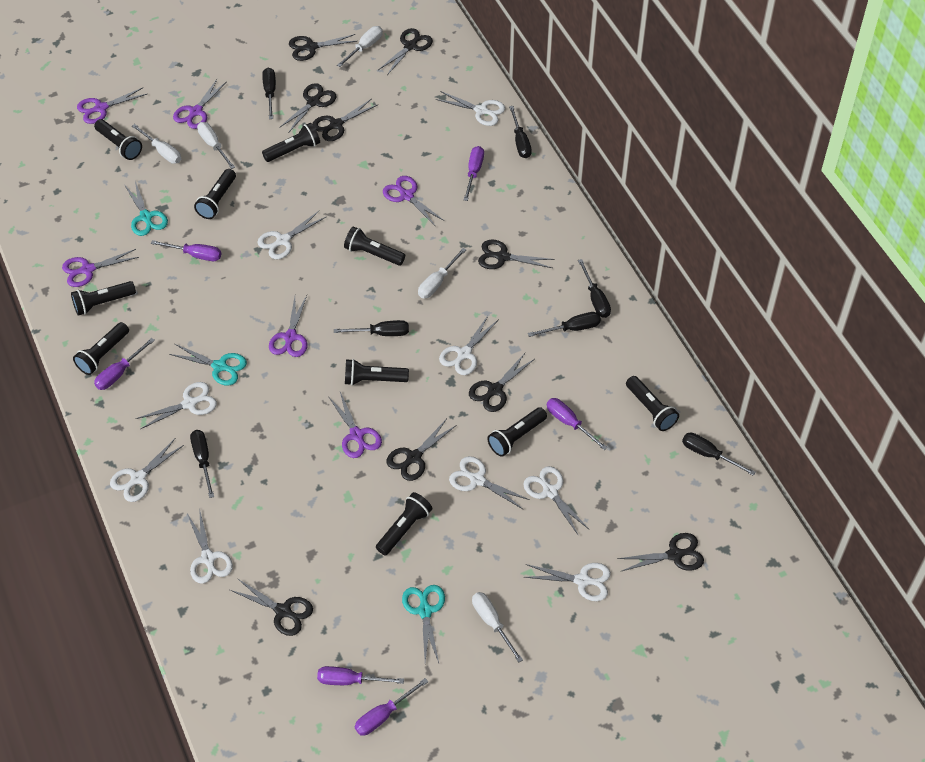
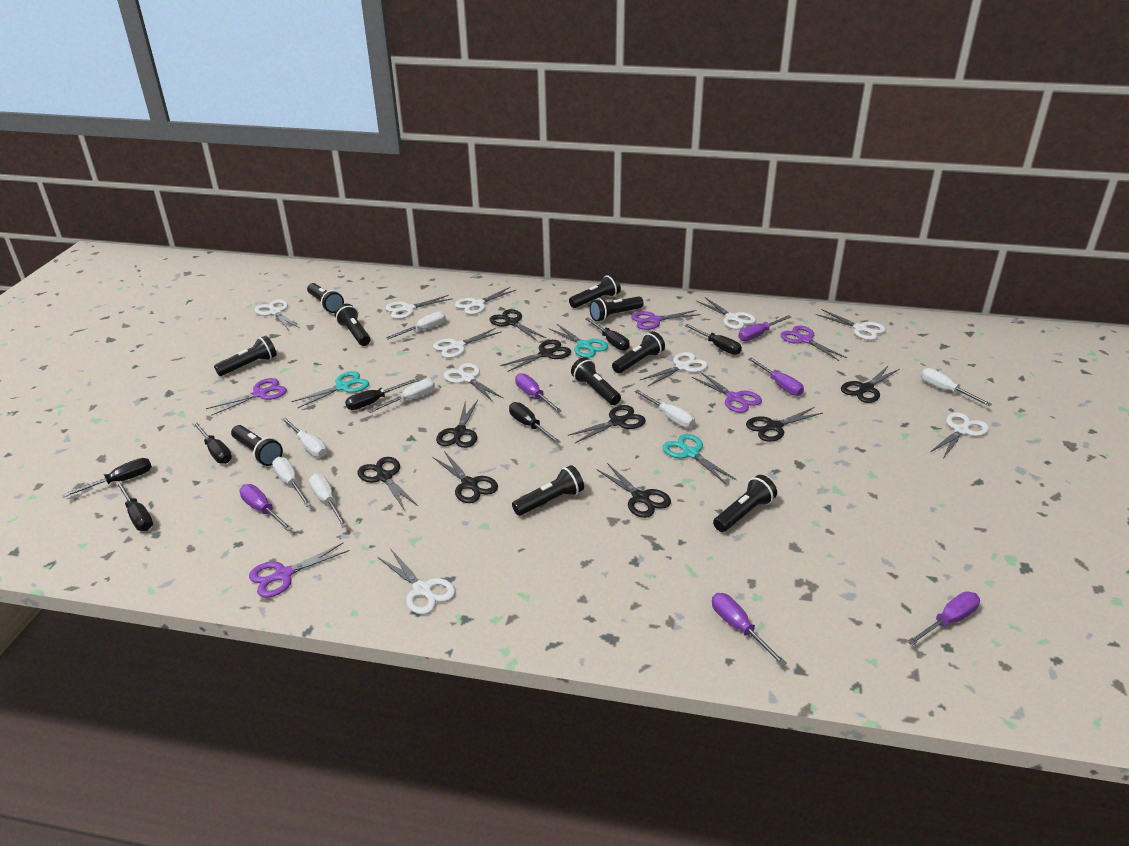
purple scissors: 6 -> 5
white scissors: 9 -> 10
white screwdriver: 5 -> 7

